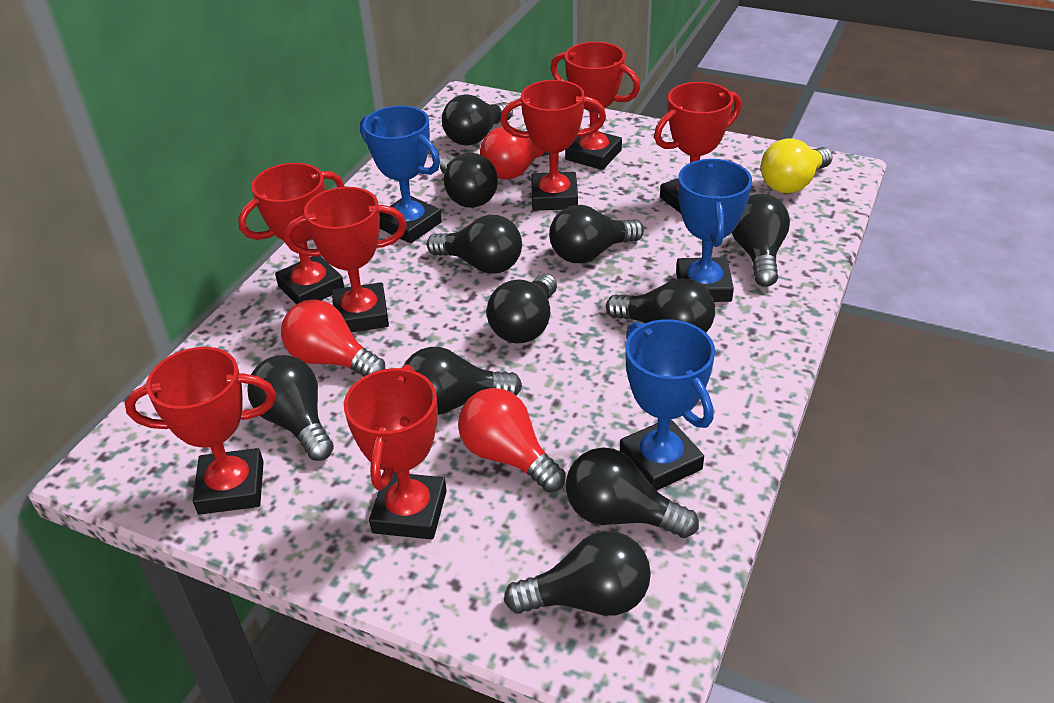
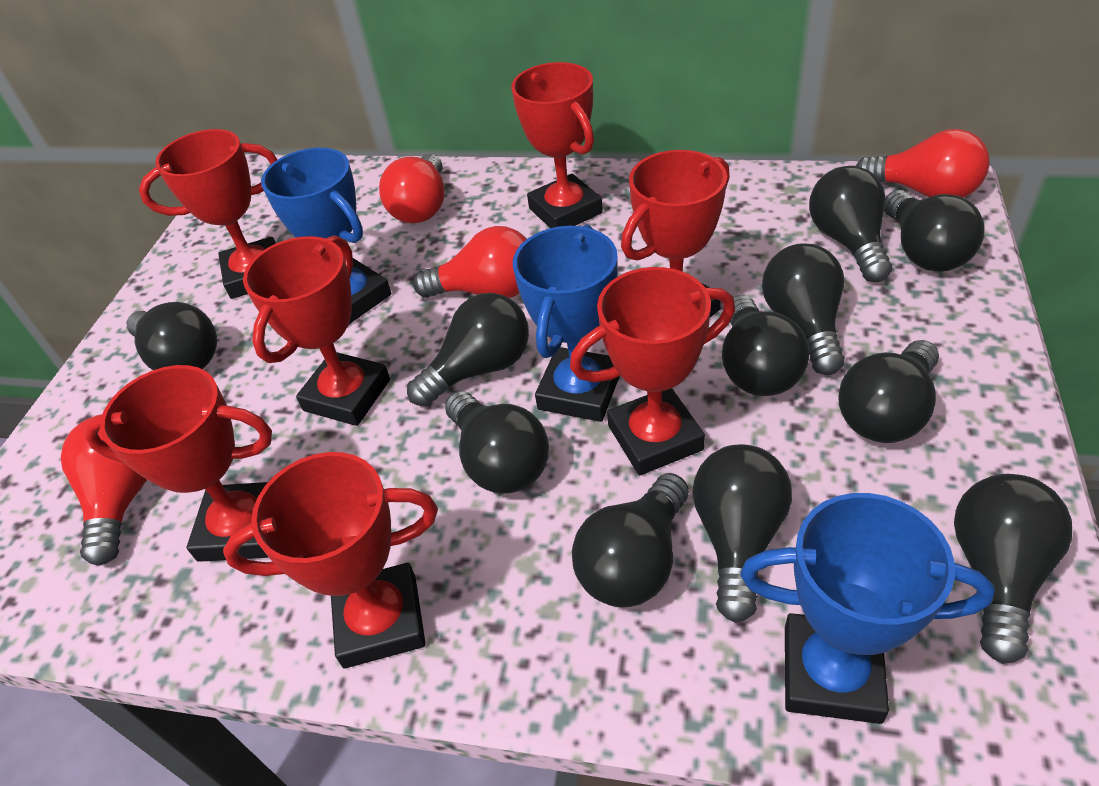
red light bulb: 3 -> 4
yellow light bulb: 1 -> 0

